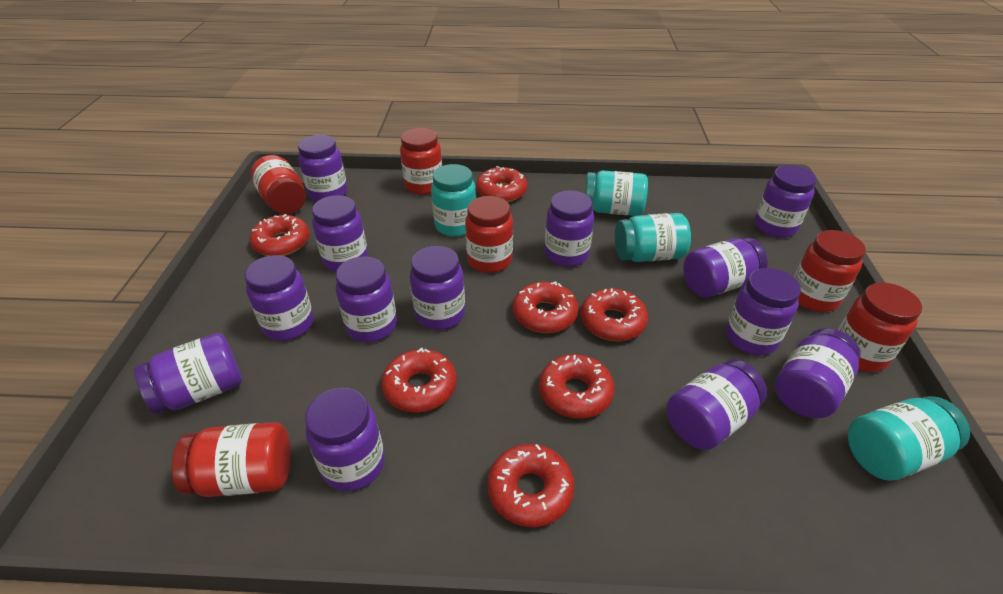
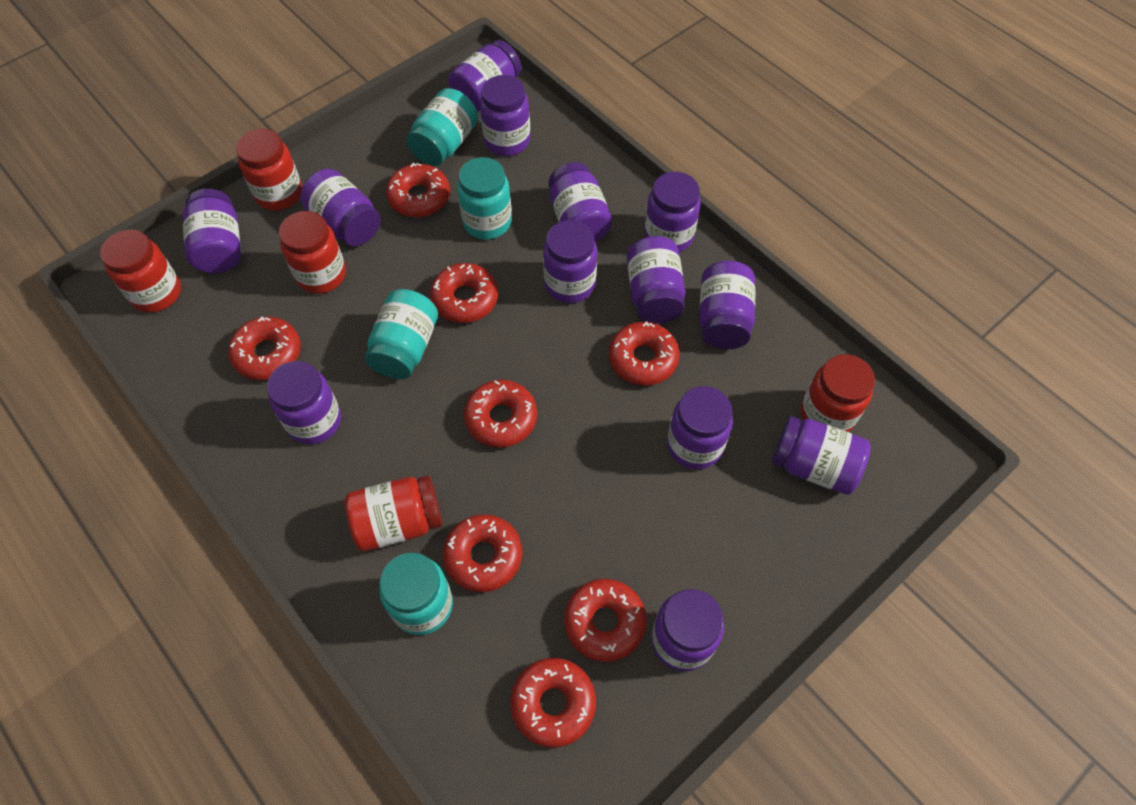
red donut: 7 -> 8
red jar: 6 -> 5

